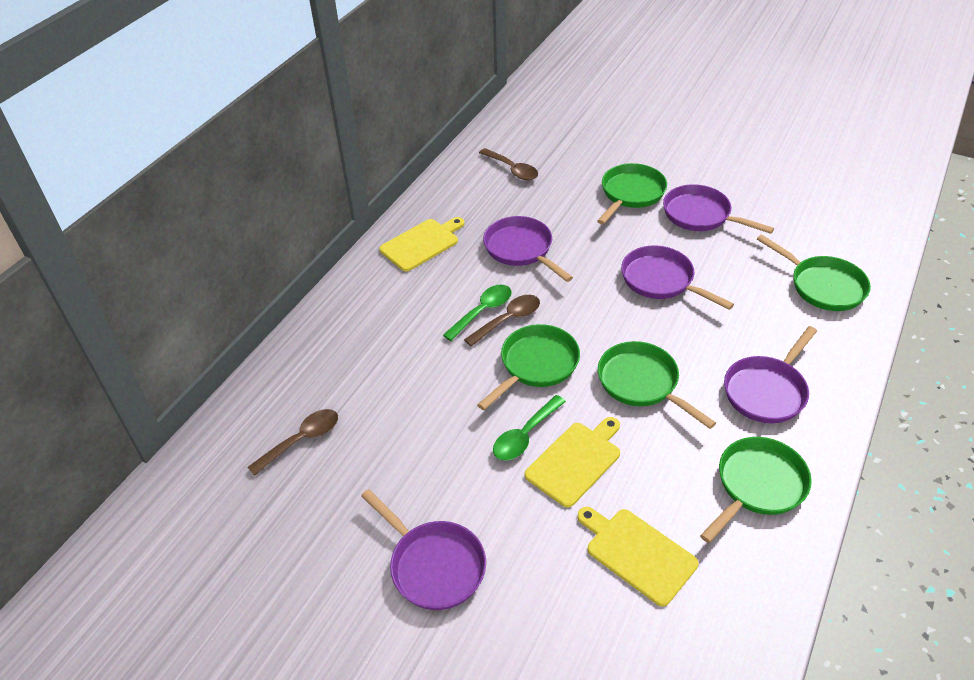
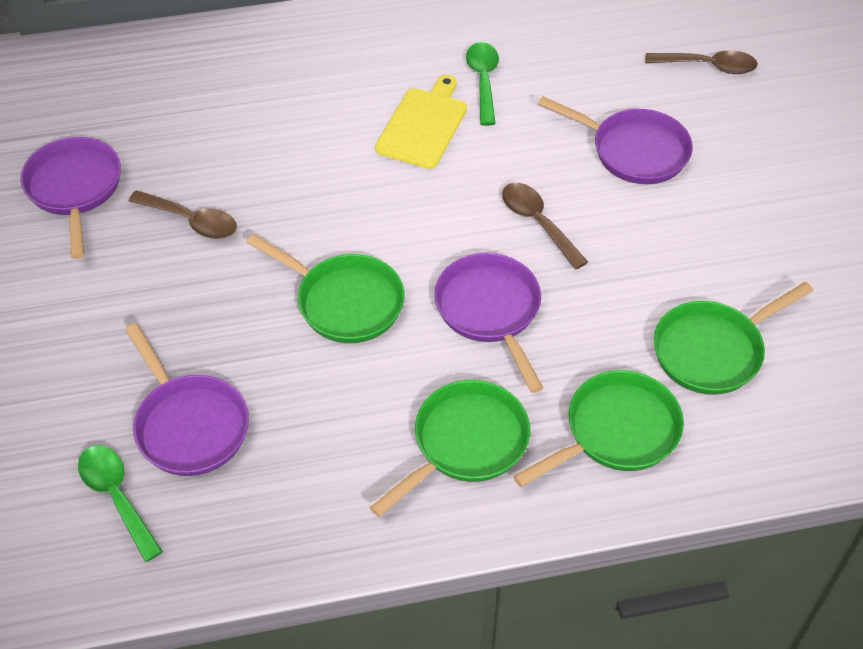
green pan: 5 -> 4
purple pan: 5 -> 4
yellow cutting board: 3 -> 1

